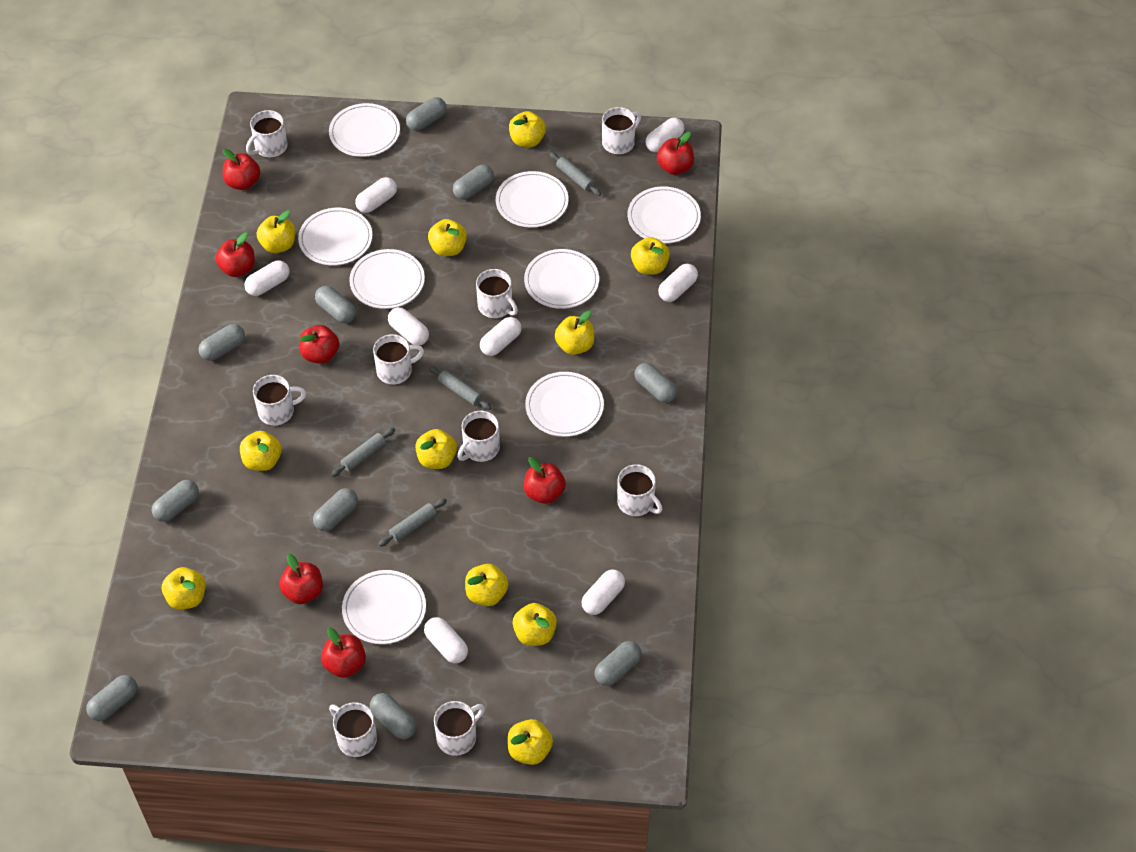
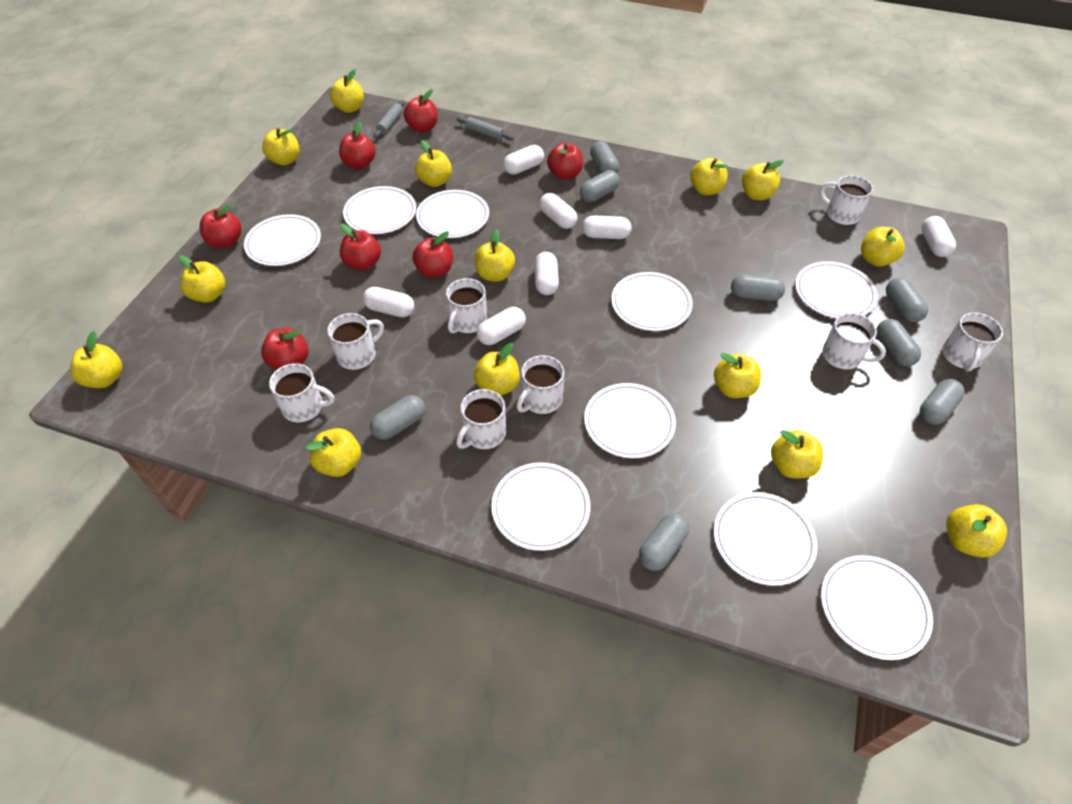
grey capsule: 10 -> 8
grey rolling pin: 4 -> 2
white capsule: 8 -> 7
white mug: 9 -> 8
white plate: 8 -> 9
yellow apple: 11 -> 14

